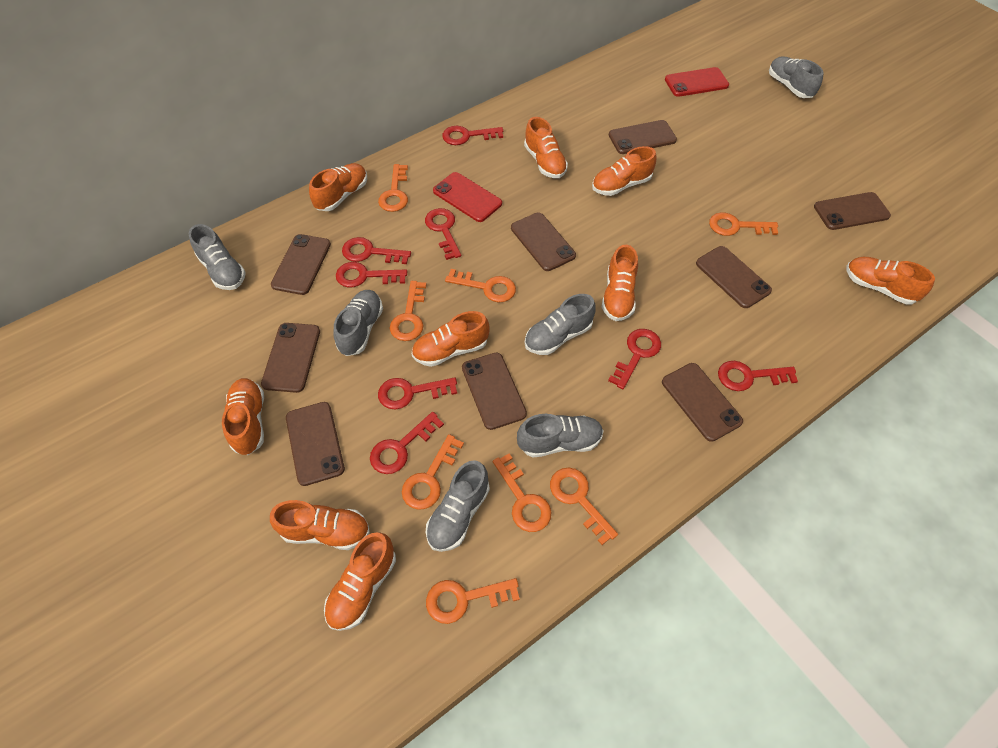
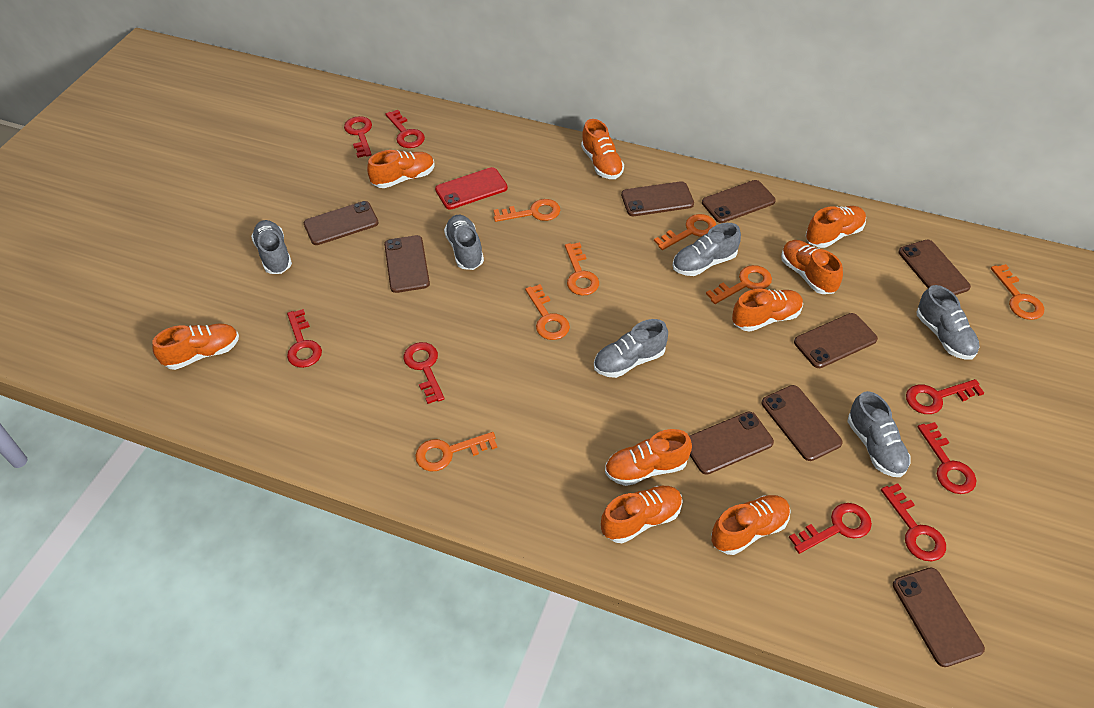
orange key: 8 -> 7
red phone: 2 -> 1

